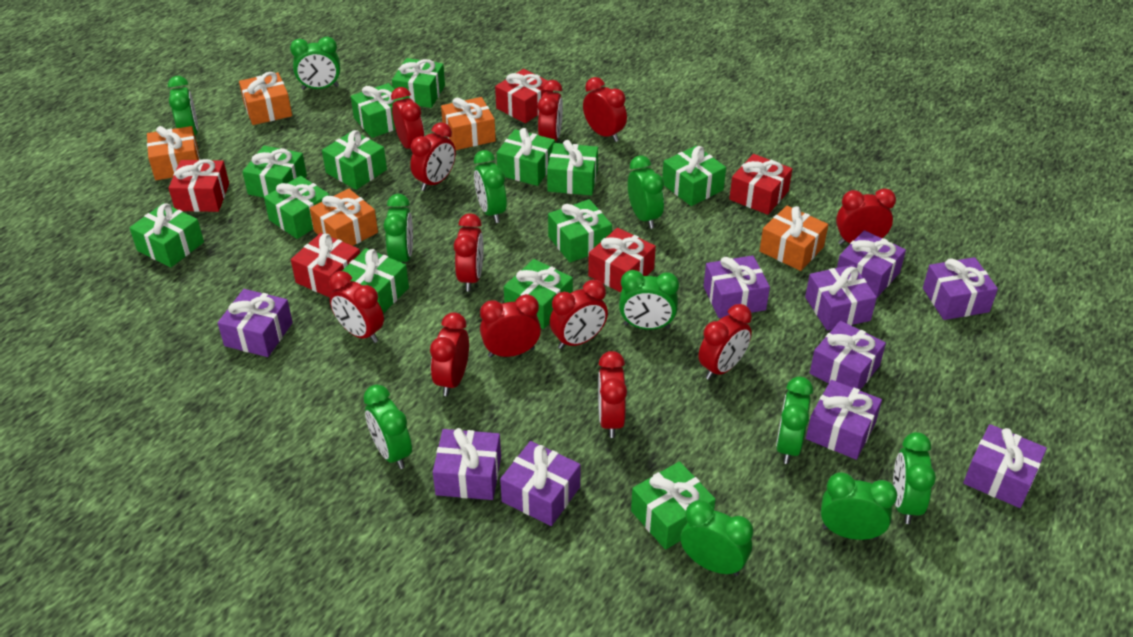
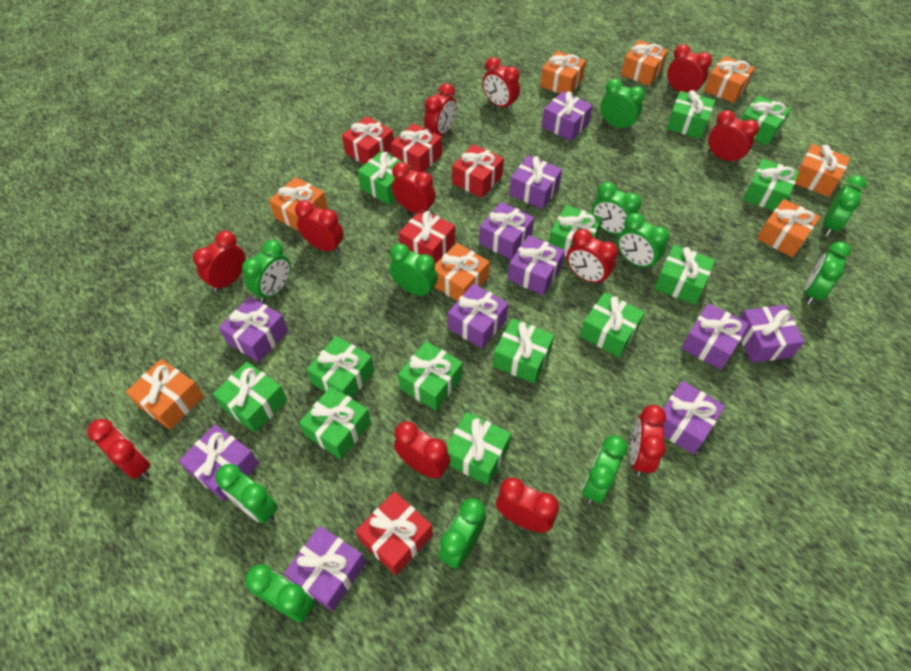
orange gift: 5 -> 8
purple gift: 10 -> 11

